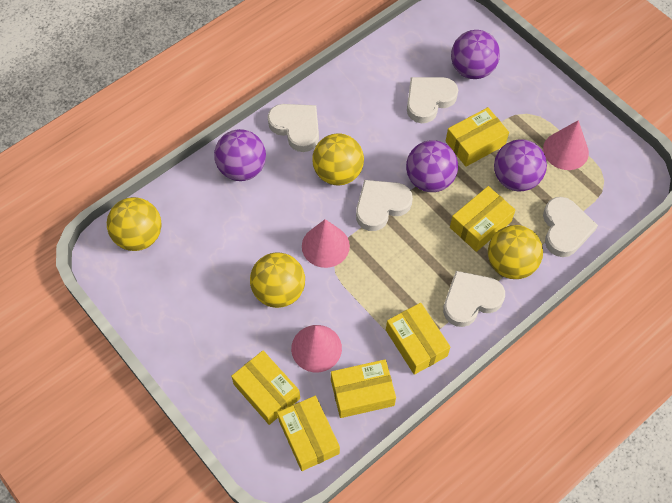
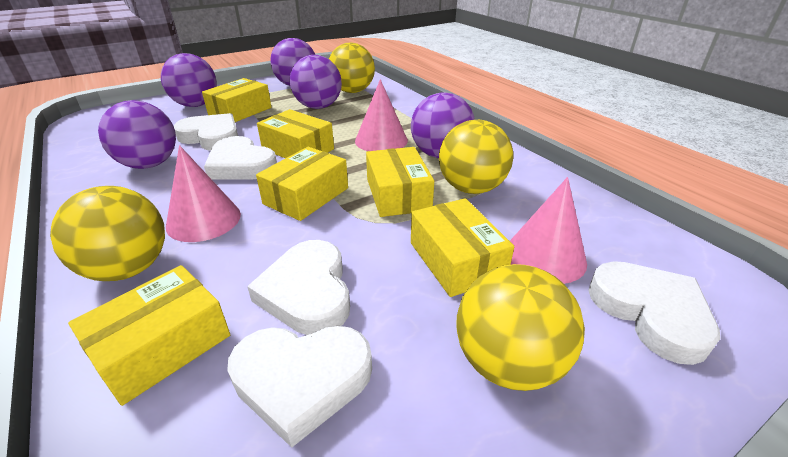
purple ball: 4 -> 5

